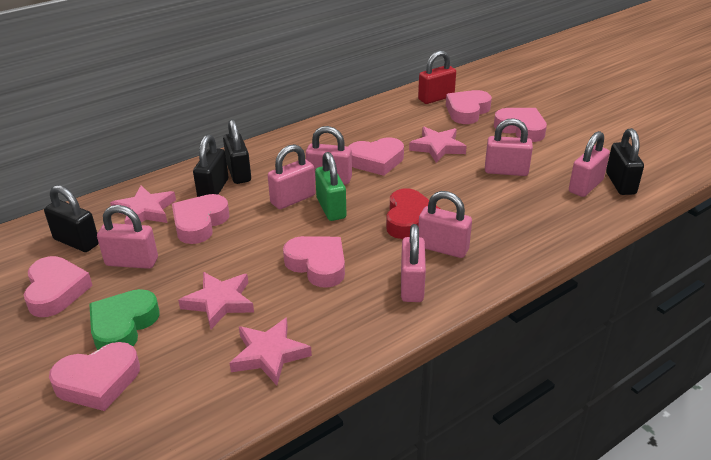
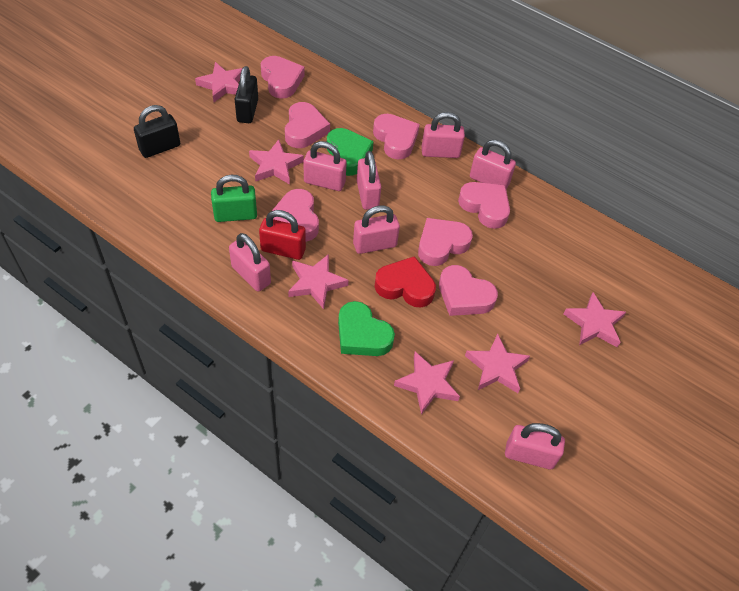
black padlock: 4 -> 2
green heart: 1 -> 2
pink star: 4 -> 6

